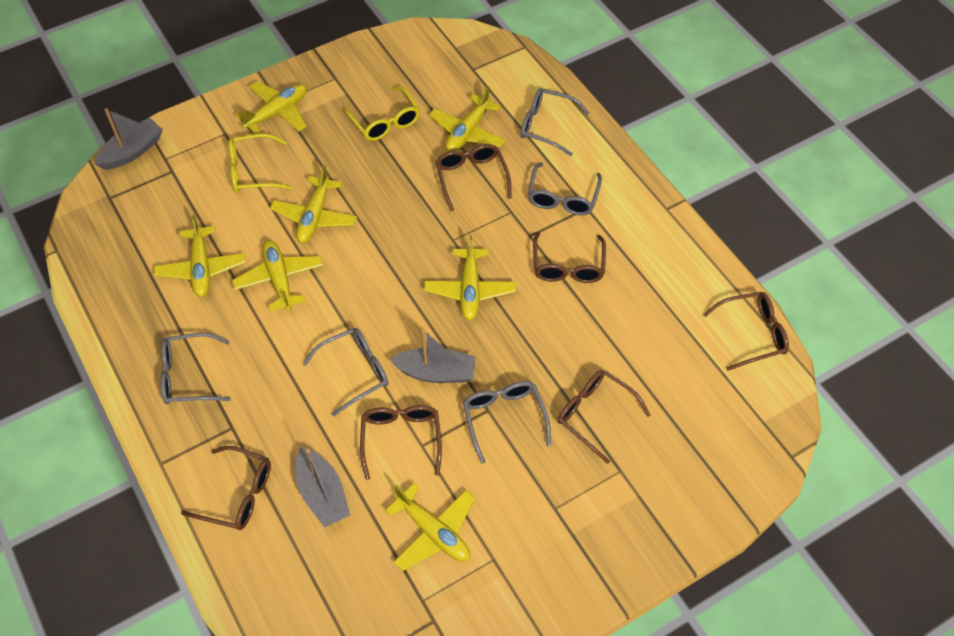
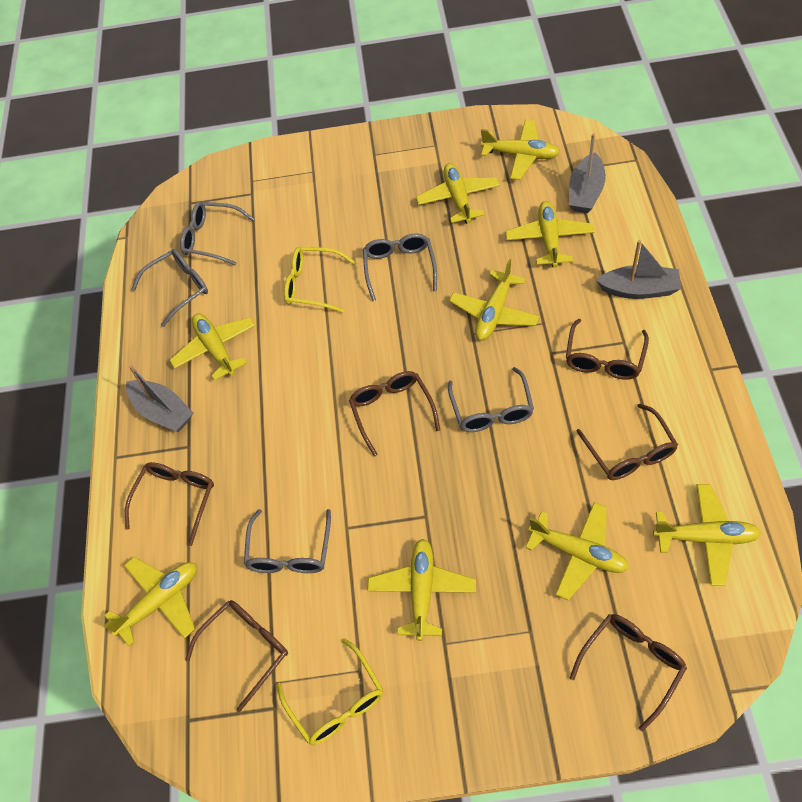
yellow plane: 7 -> 9

